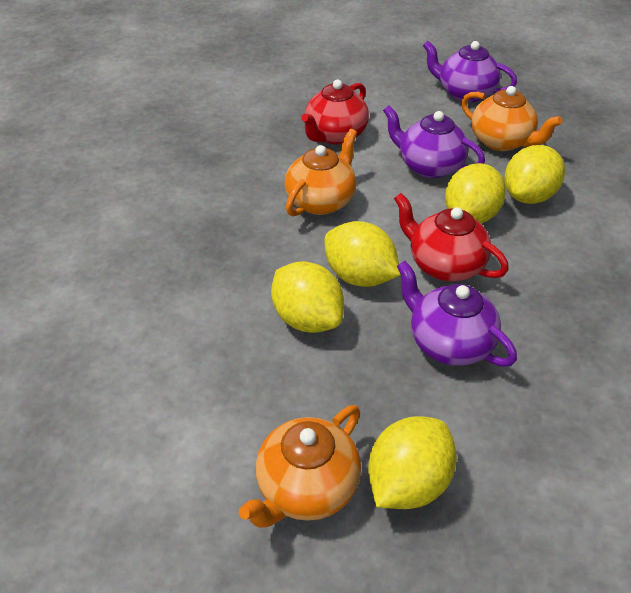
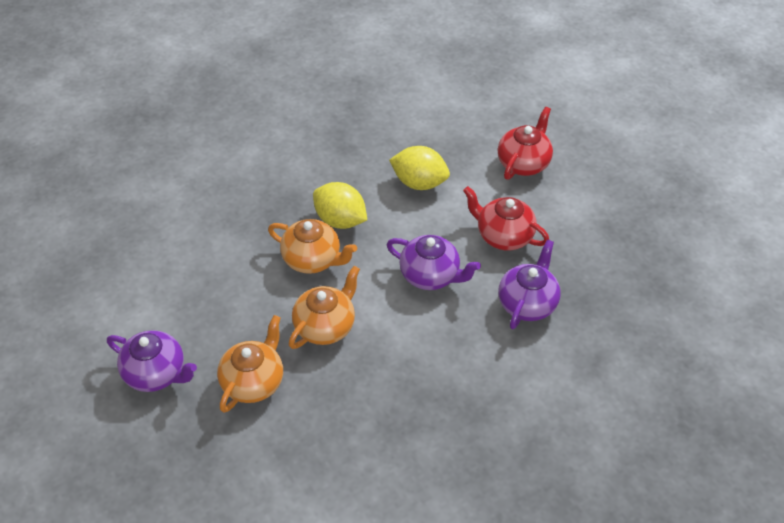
yellow lemon: 5 -> 2

